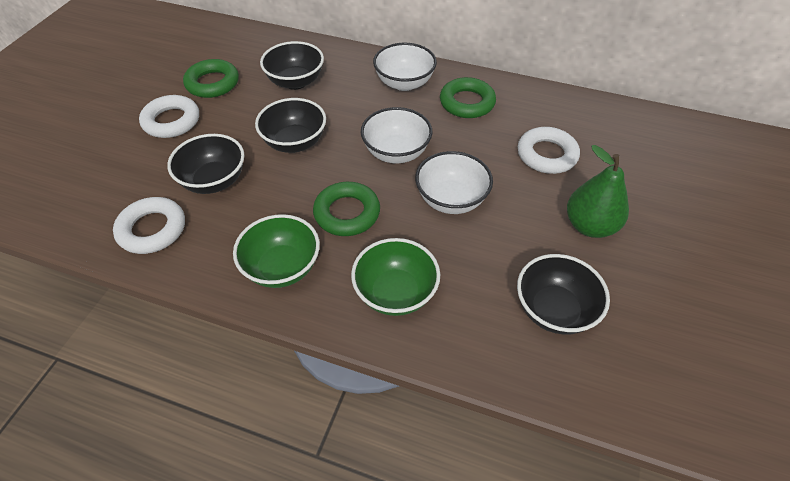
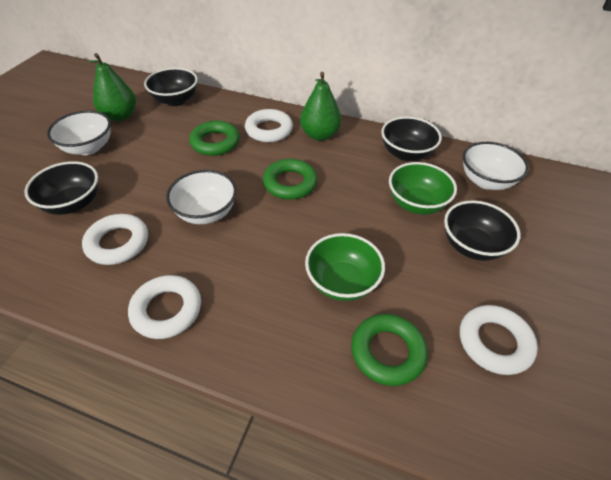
green pear: 1 -> 2
white ring: 3 -> 4

